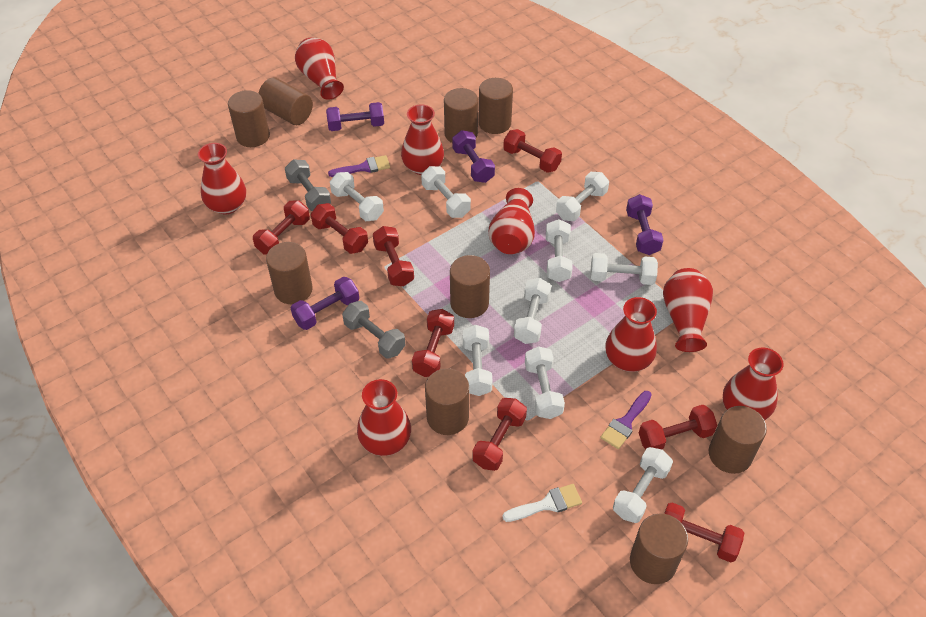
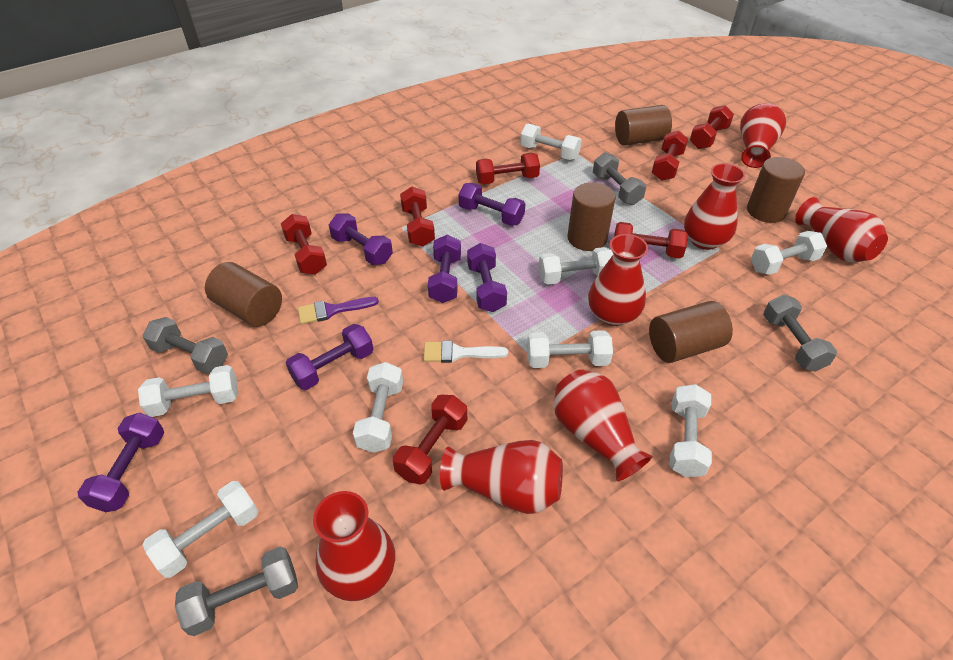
brown cylinder: 9 -> 5
grey dumbbell: 2 -> 4
purple brush: 2 -> 1
purple dumbbell: 4 -> 6
red dumbbell: 8 -> 7
red vase: 8 -> 7
white dumbbell: 9 -> 8

